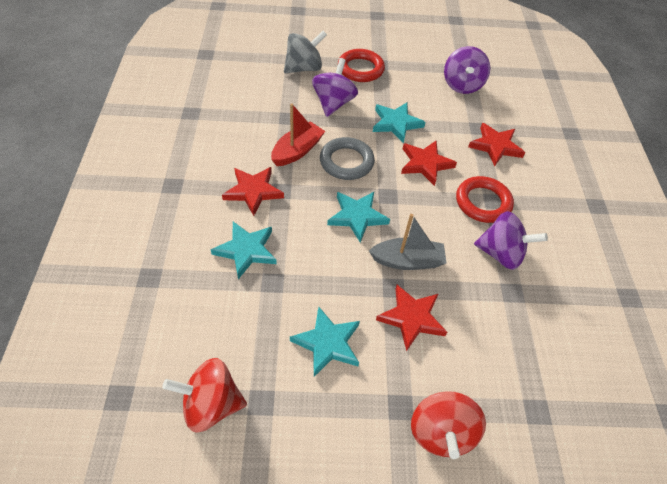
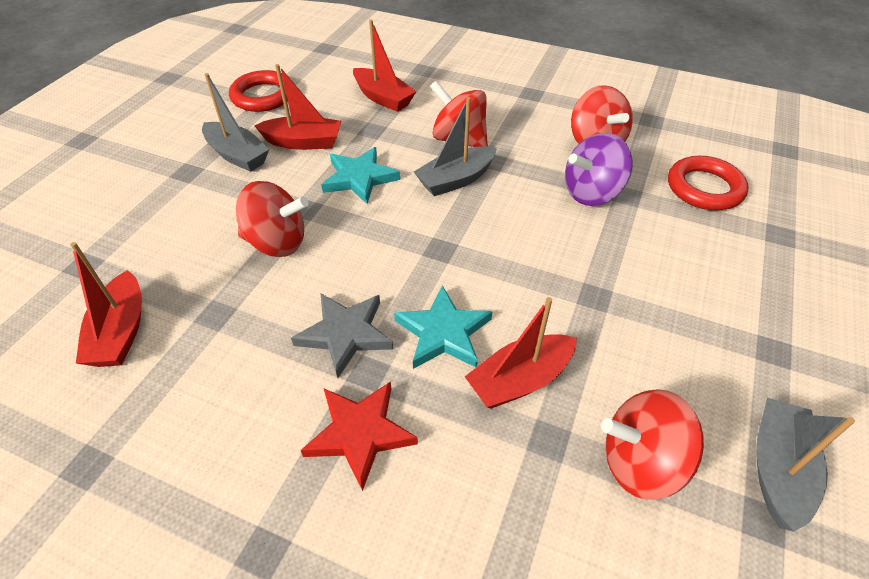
grey boat: 1 -> 3
grey ring: 1 -> 0
grey spinning top: 1 -> 0
grey star: 0 -> 1
purple spinning top: 3 -> 1
red boat: 1 -> 4
red spinning top: 2 -> 4
red star: 4 -> 1
turquoise star: 4 -> 2

